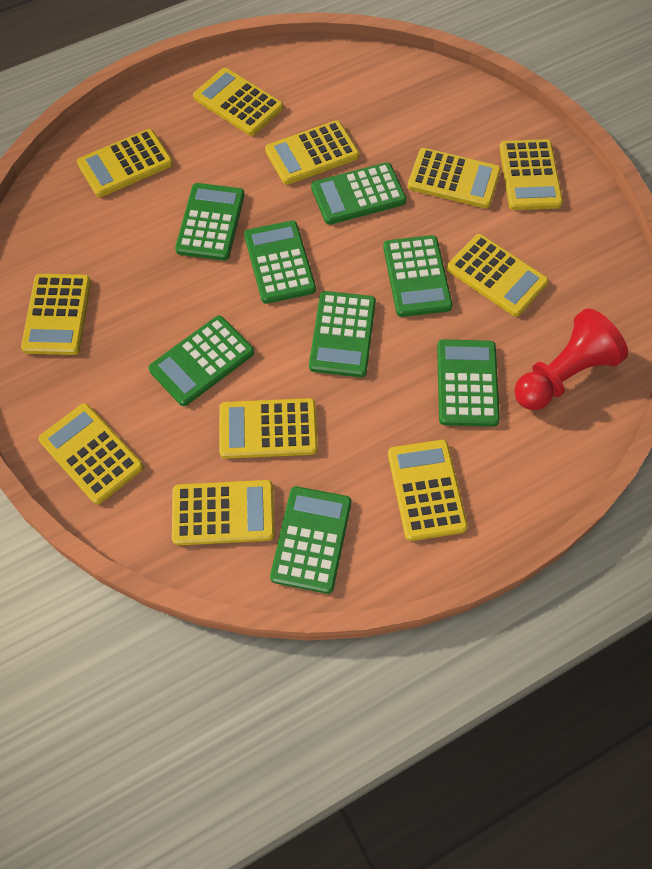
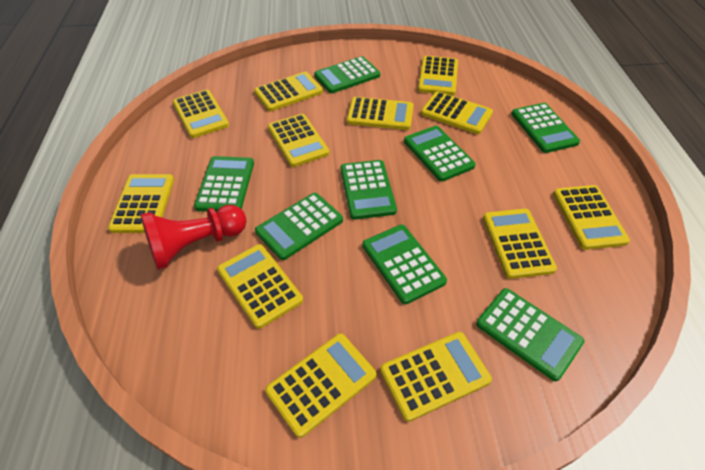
yellow calculator: 11 -> 12

